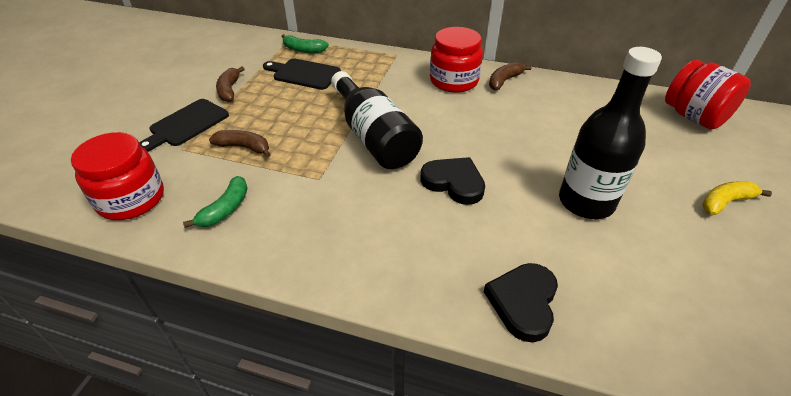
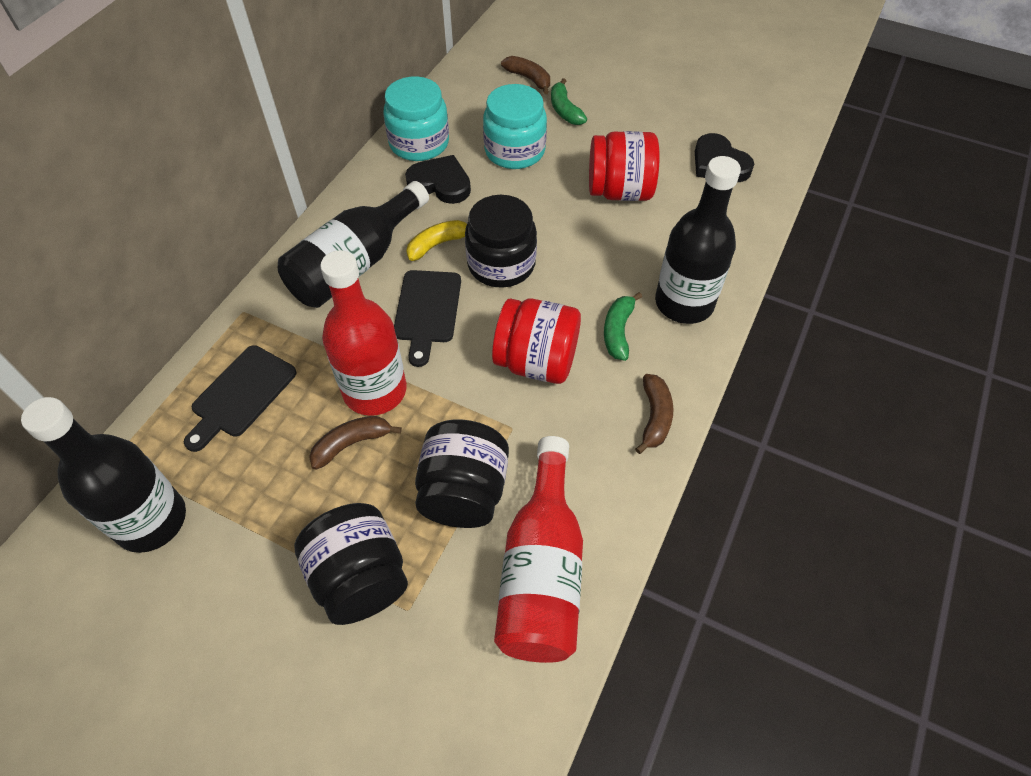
black bottle: 2 -> 3
black jar: 0 -> 3
red bottle: 0 -> 2
red jar: 3 -> 2
turquoise jar: 0 -> 2

